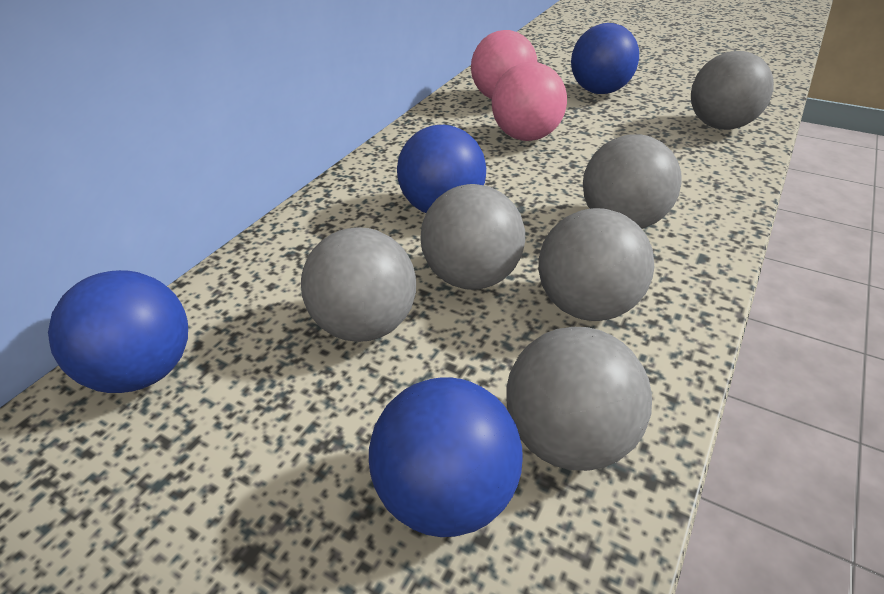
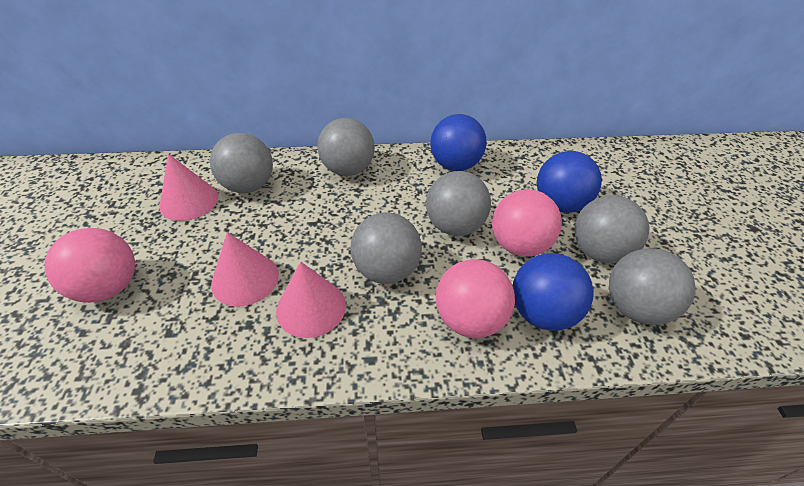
blue ball: 4 -> 3
pink ball: 2 -> 3
pink cone: 0 -> 3

